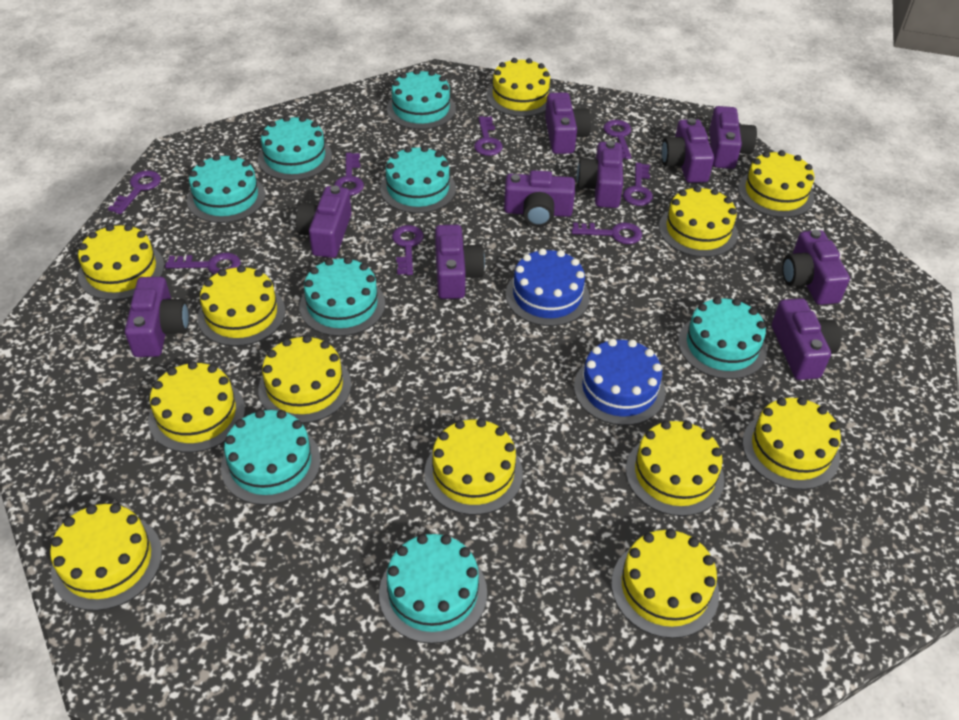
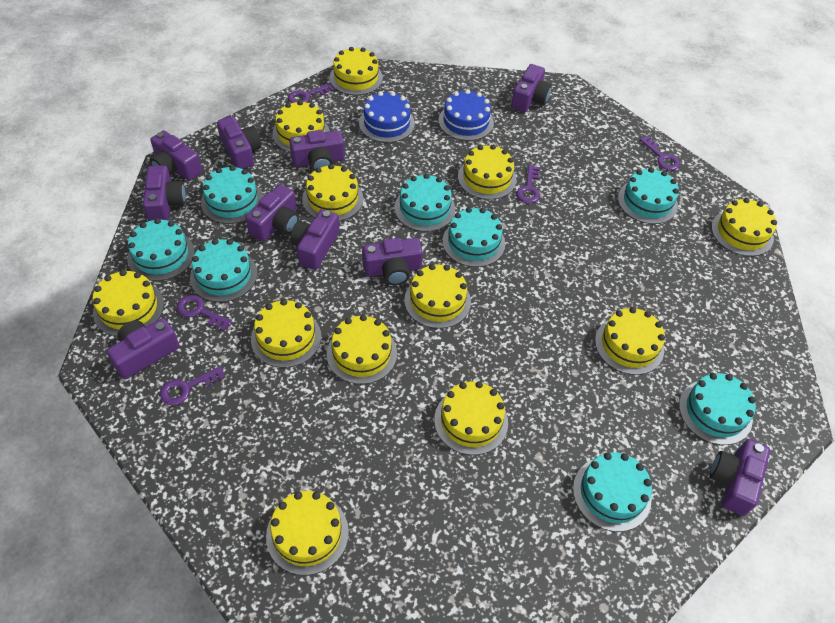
purple key: 8 -> 5

